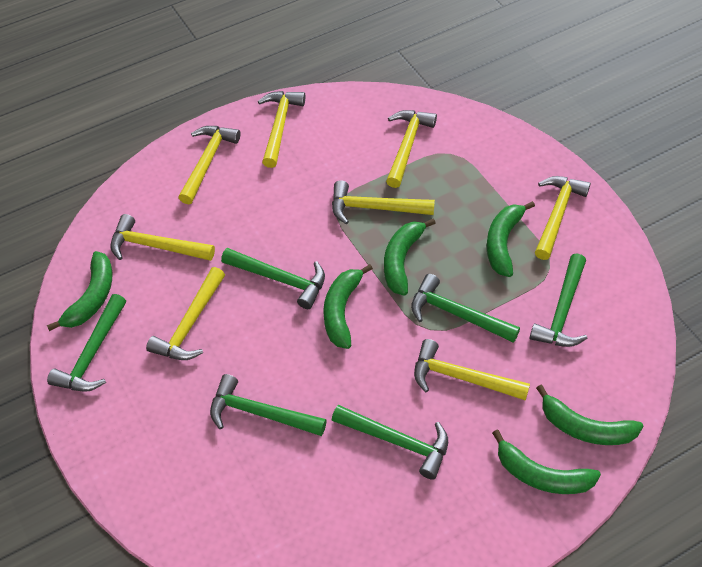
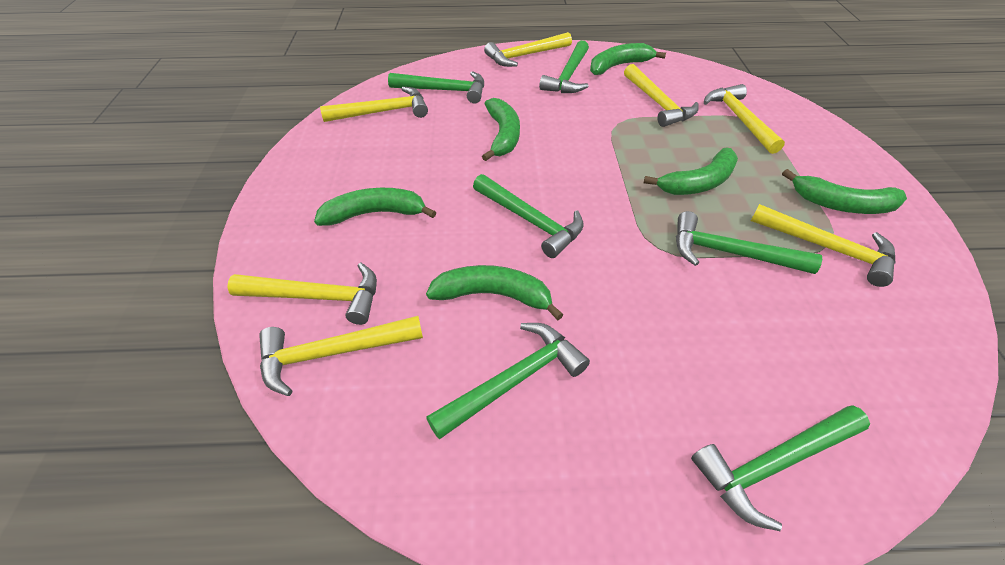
yellow hammer: 8 -> 7

